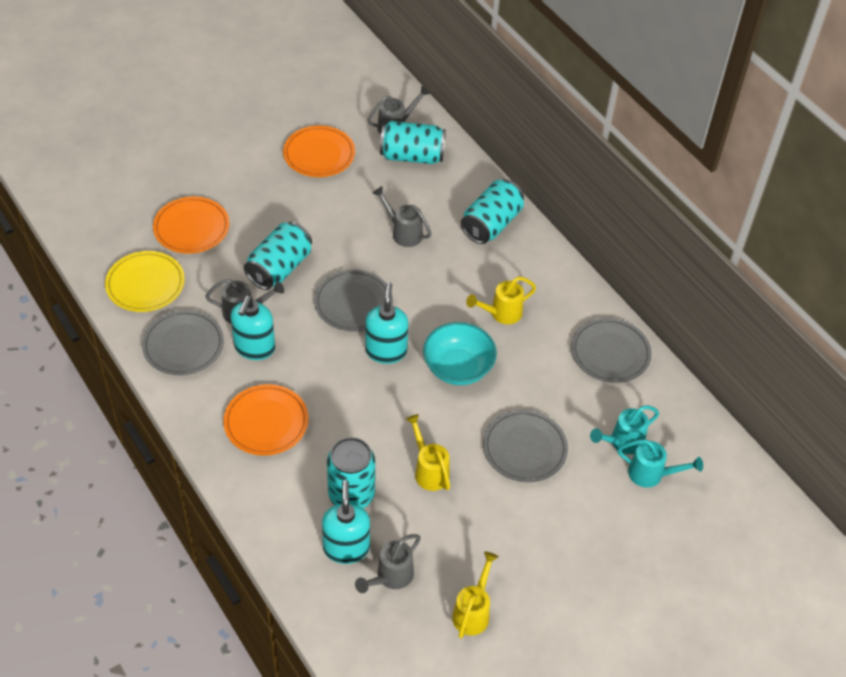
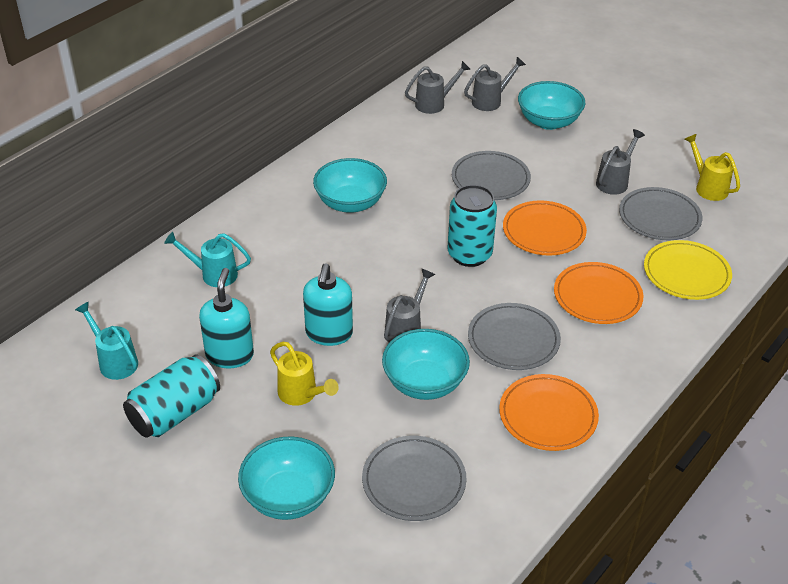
turquoise bowl: 1 -> 4
turquoise can: 4 -> 2
turquoise soap dispenser: 3 -> 2
yellow watering can: 3 -> 2

